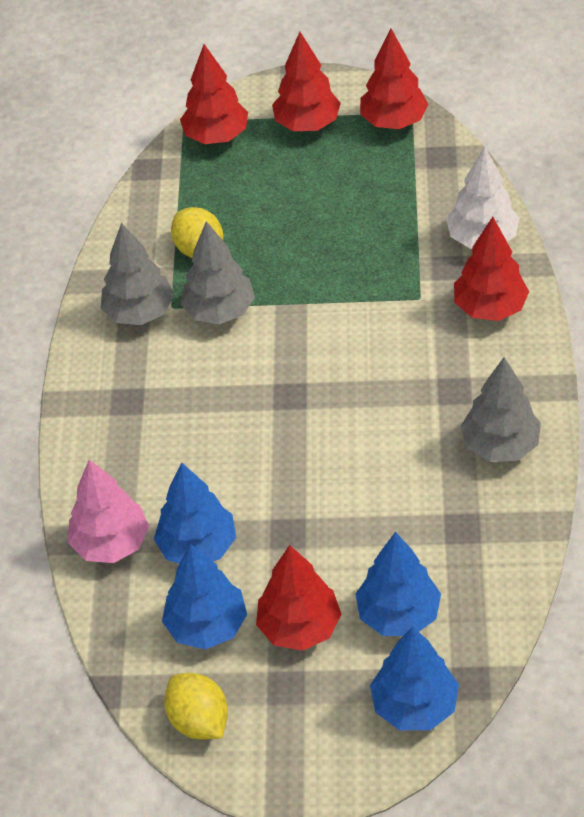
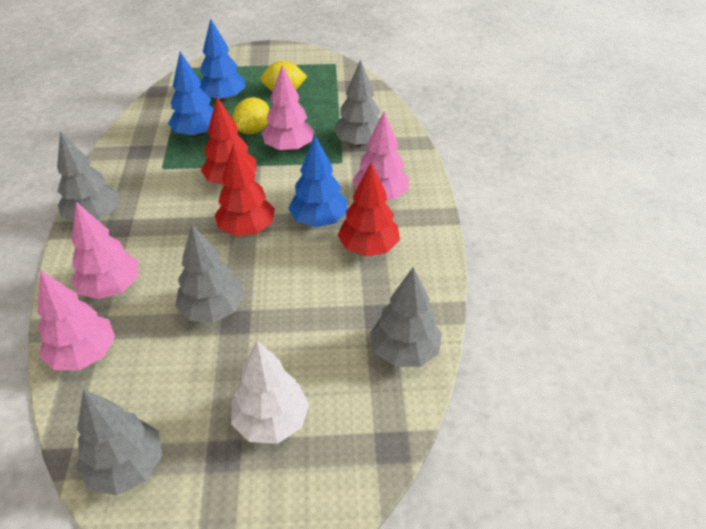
blue tree: 4 -> 3
grey tree: 3 -> 5
pink tree: 1 -> 4
red tree: 5 -> 3

